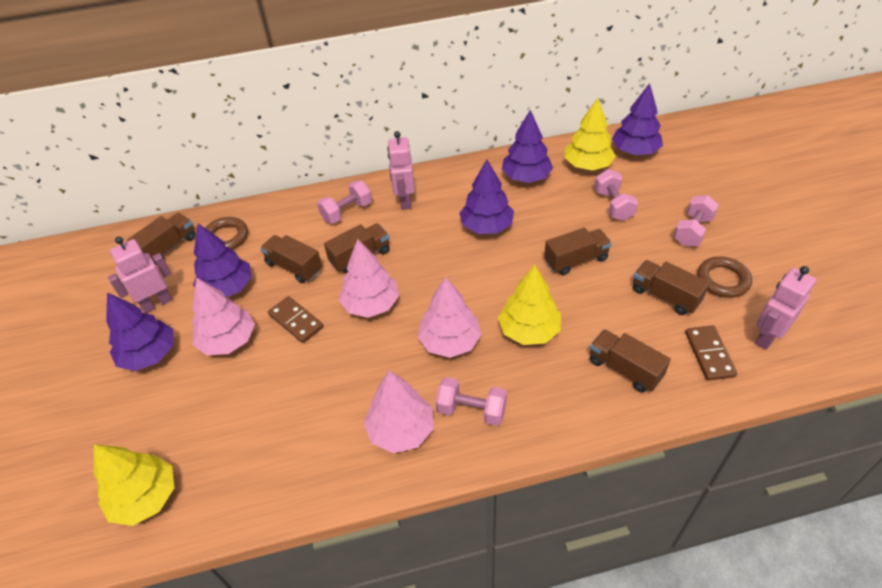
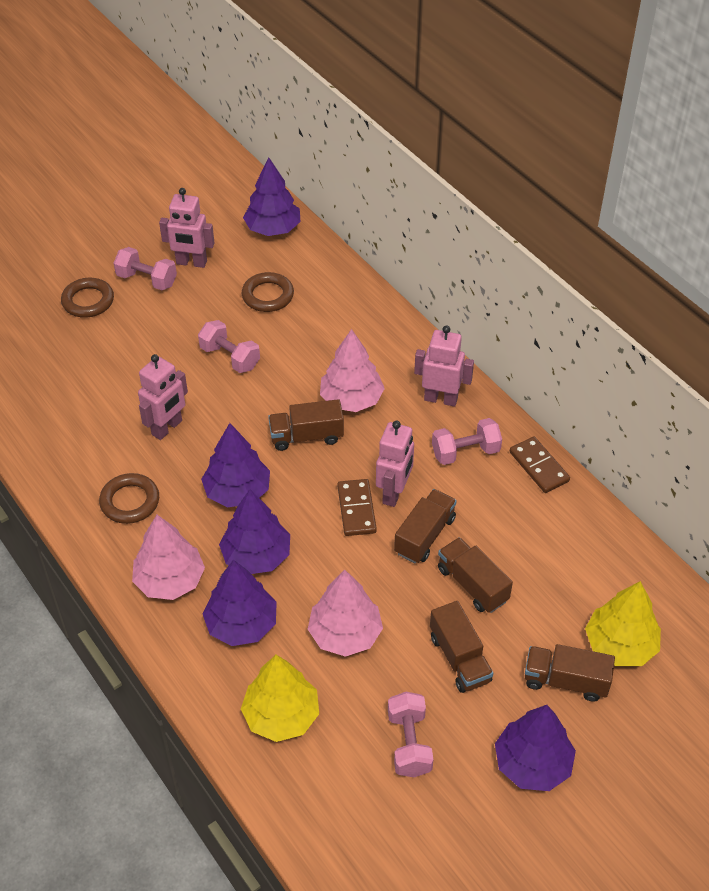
brown ring: 2 -> 3
brown truck: 6 -> 5
pink robot: 3 -> 4
pink tree: 4 -> 3
yellow tree: 3 -> 2

